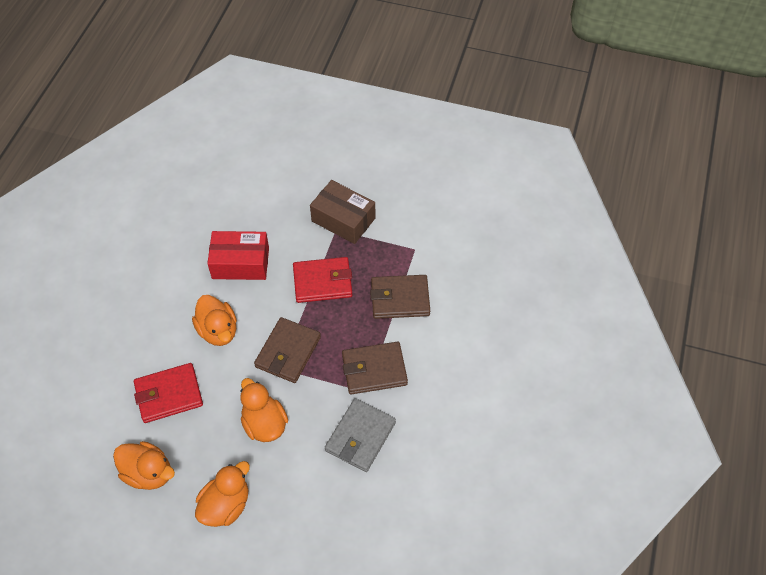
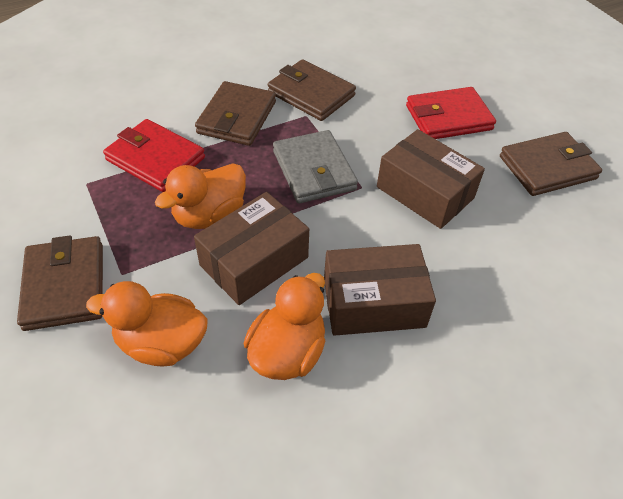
brown box: 1 -> 3
brown wallet: 3 -> 4
orange duck: 4 -> 3
red box: 1 -> 0

